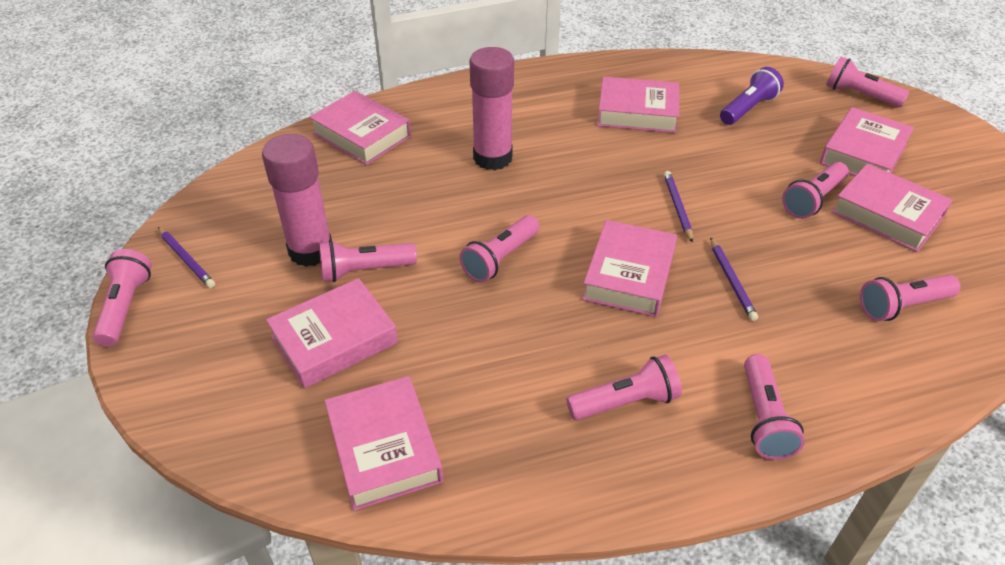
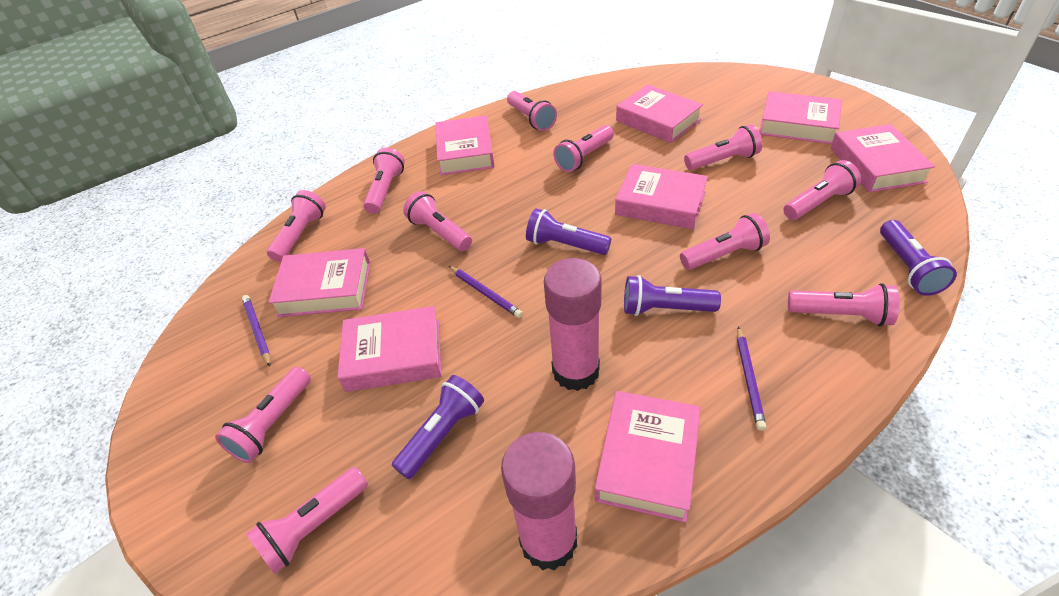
pink book: 7 -> 8
pink flashlight: 8 -> 11
purple flashlight: 1 -> 4

